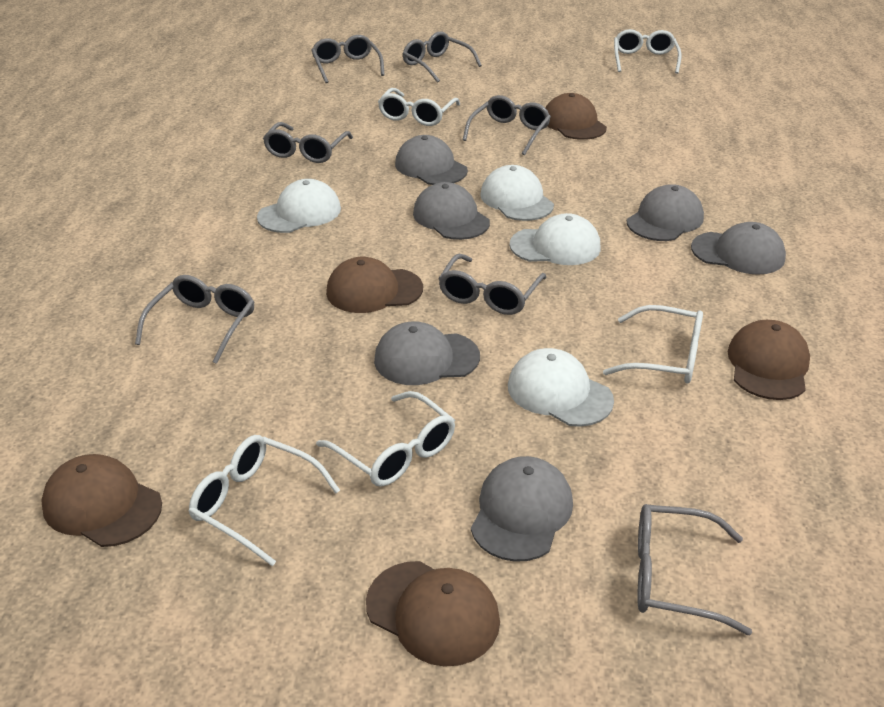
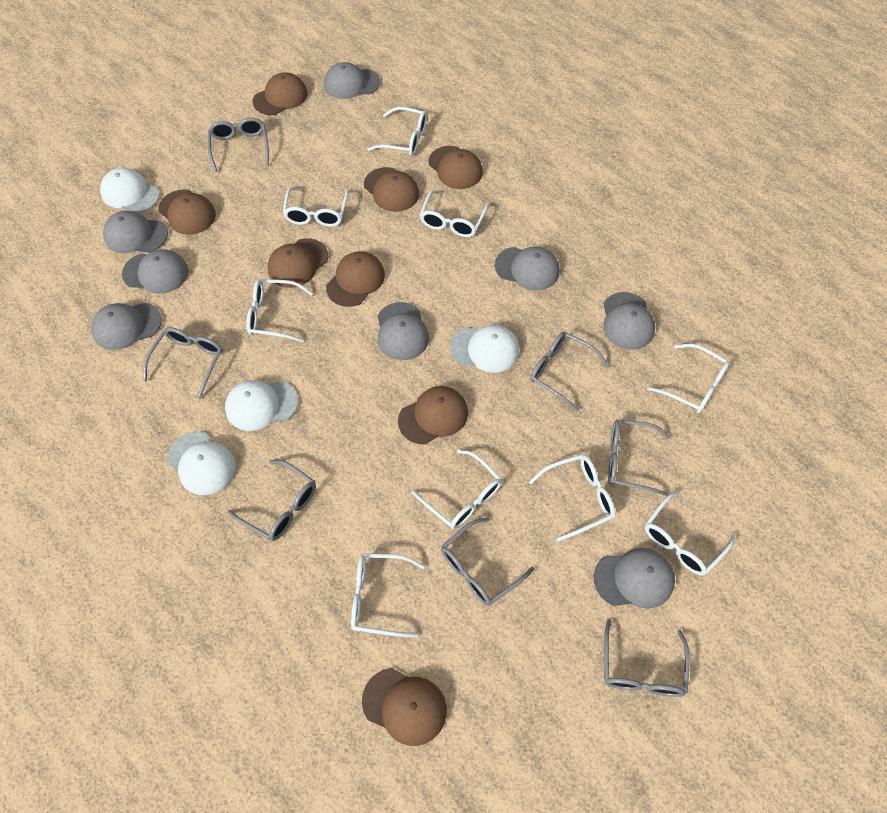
brown cap: 5 -> 8
grey cap: 6 -> 8
white glasses: 5 -> 9

